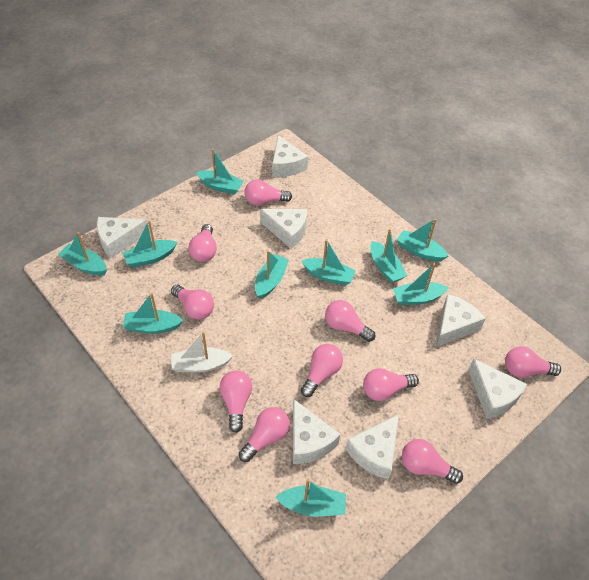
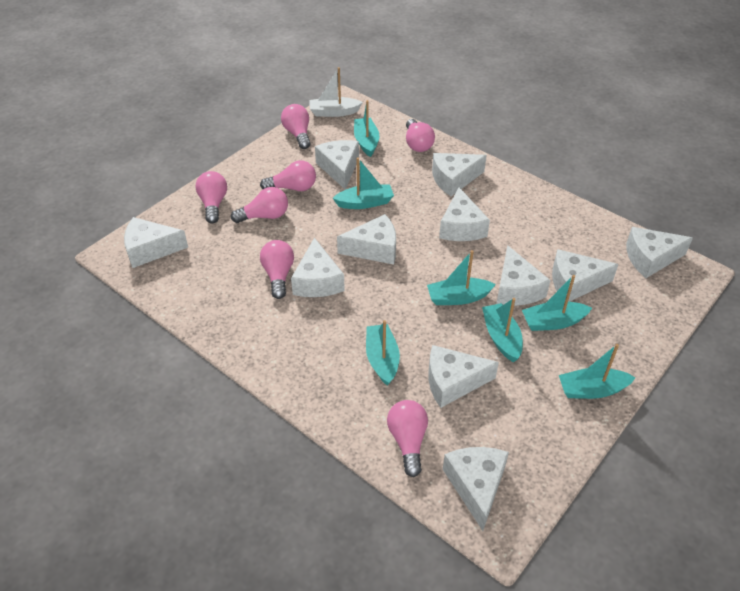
pink light bulb: 10 -> 7
turquoise boat: 10 -> 7
white cheese: 7 -> 11

